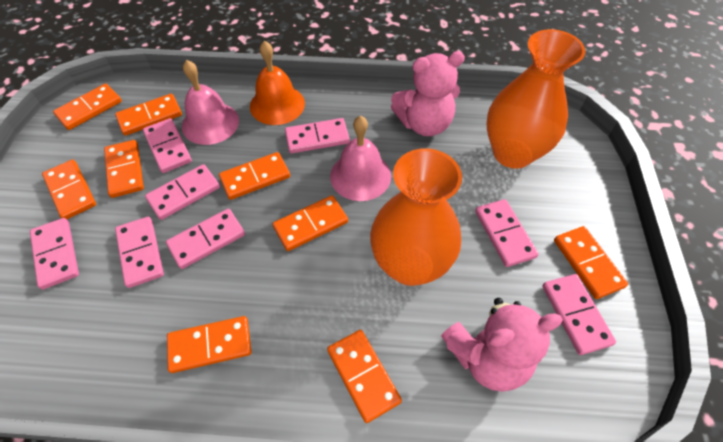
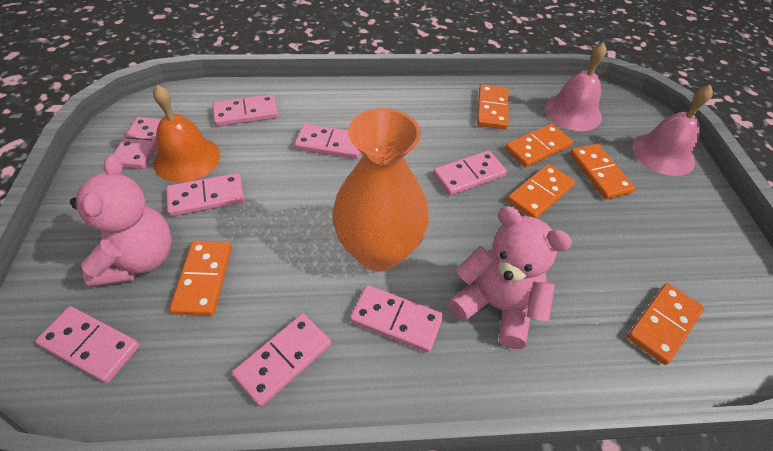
orange domino: 9 -> 6
orange vase: 2 -> 1

